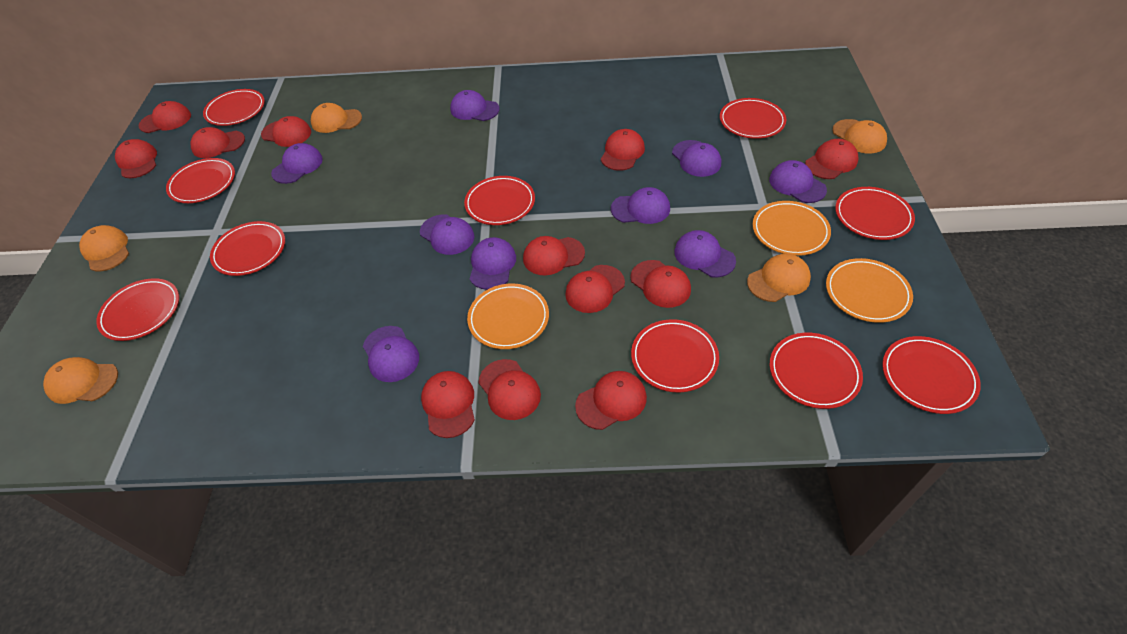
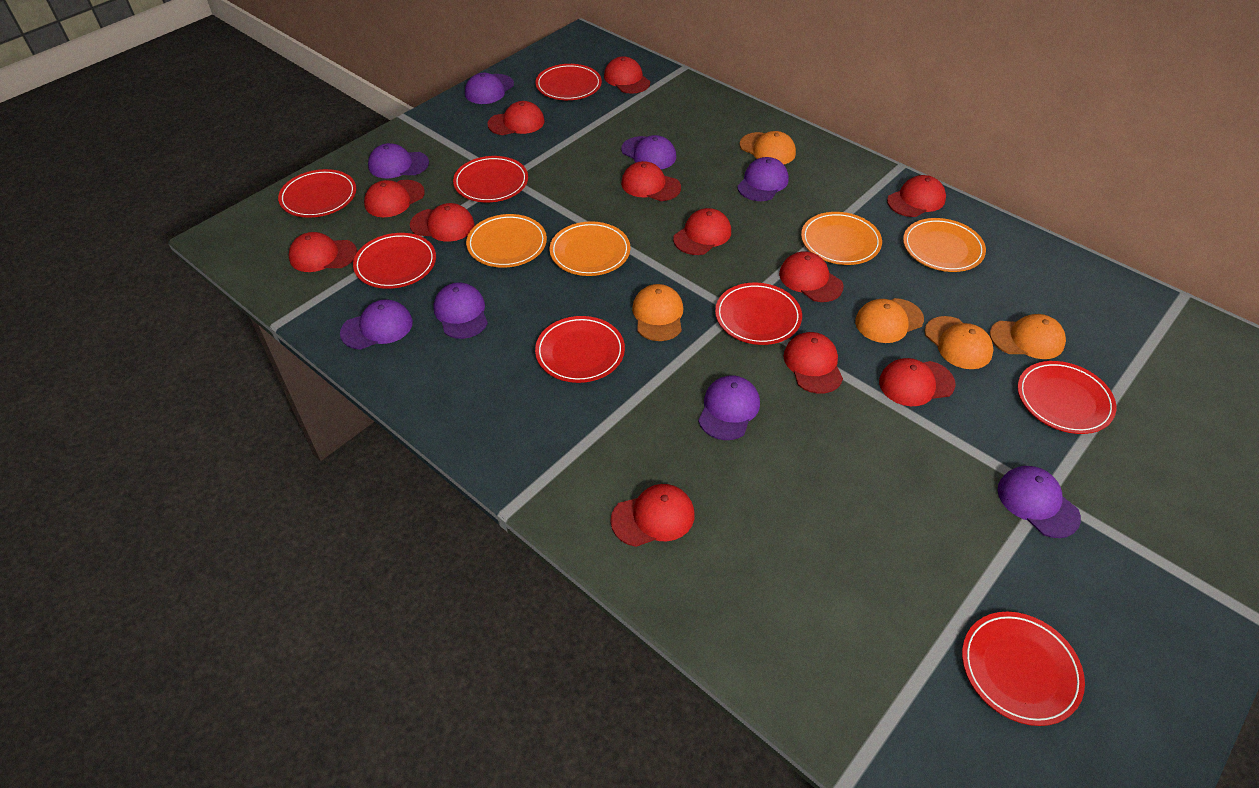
orange plate: 3 -> 4
purple cap: 9 -> 8
red plate: 10 -> 8

